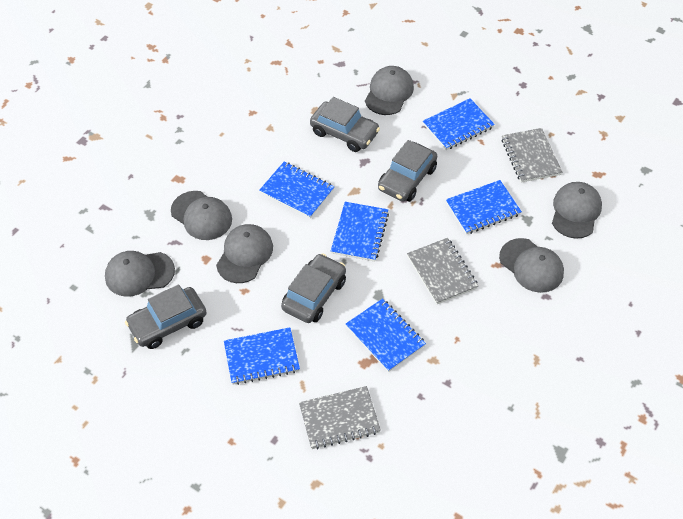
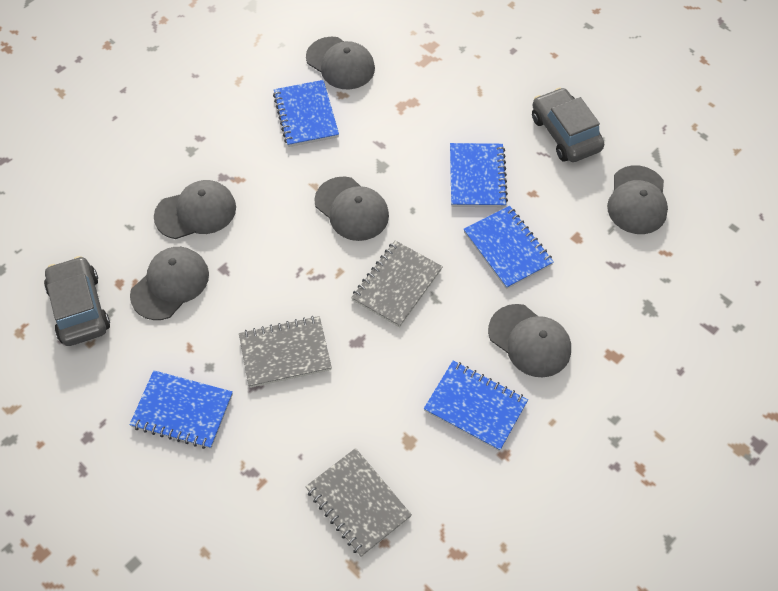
blue notebook: 6 -> 5
grey car: 4 -> 2

